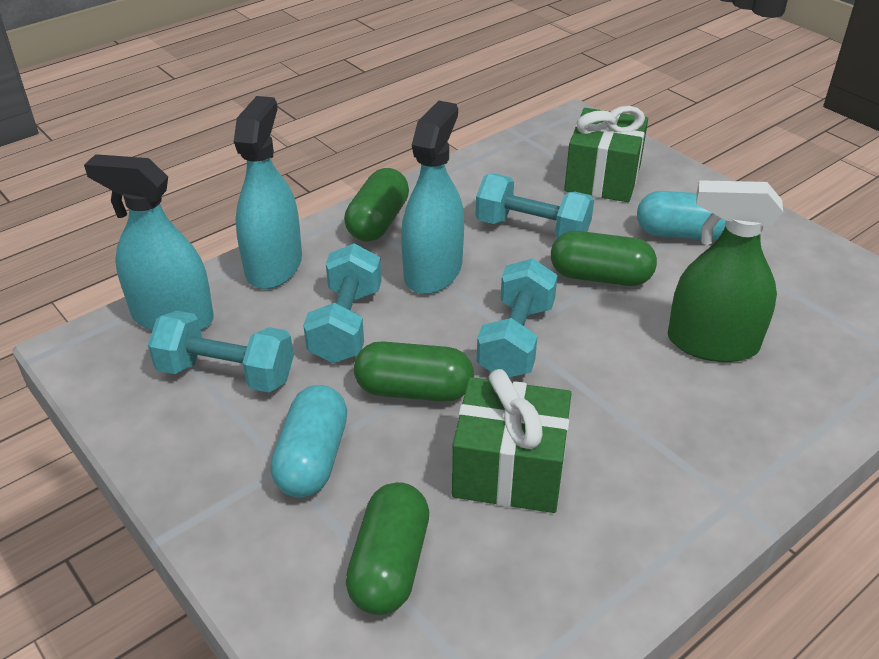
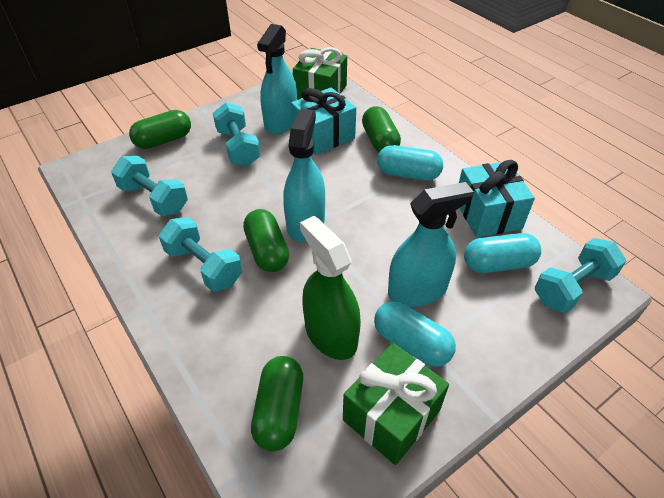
turquoise capsule: 2 -> 3
turquoise gift: 0 -> 2

